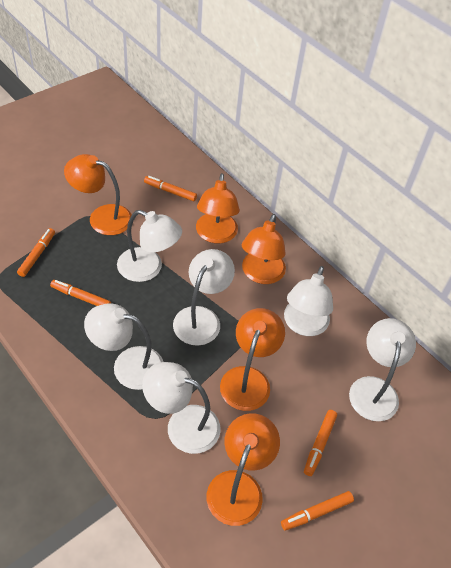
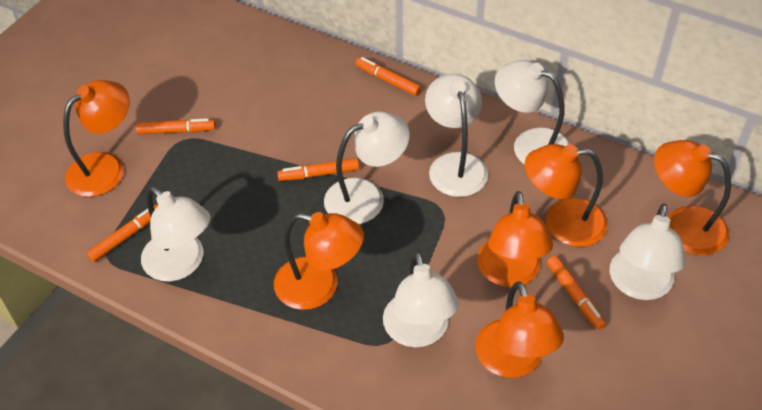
orange lamp: 5 -> 6

